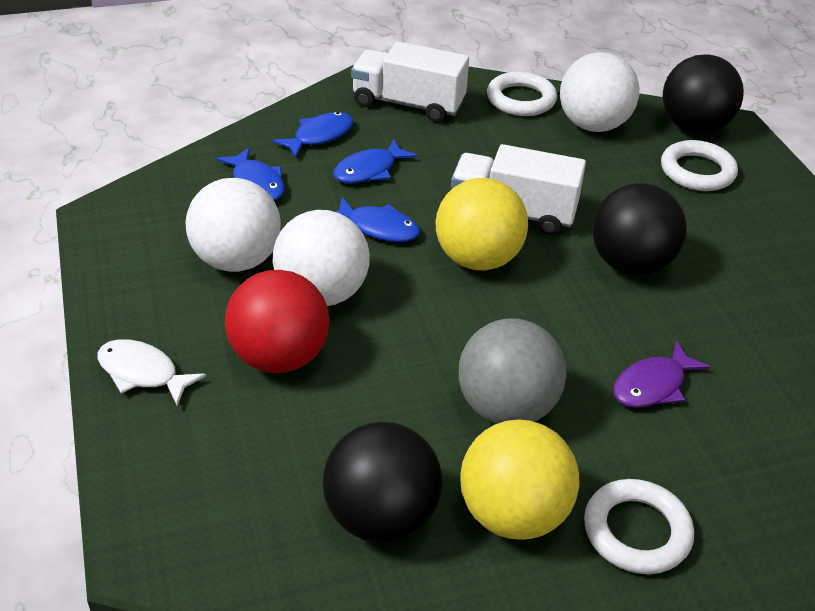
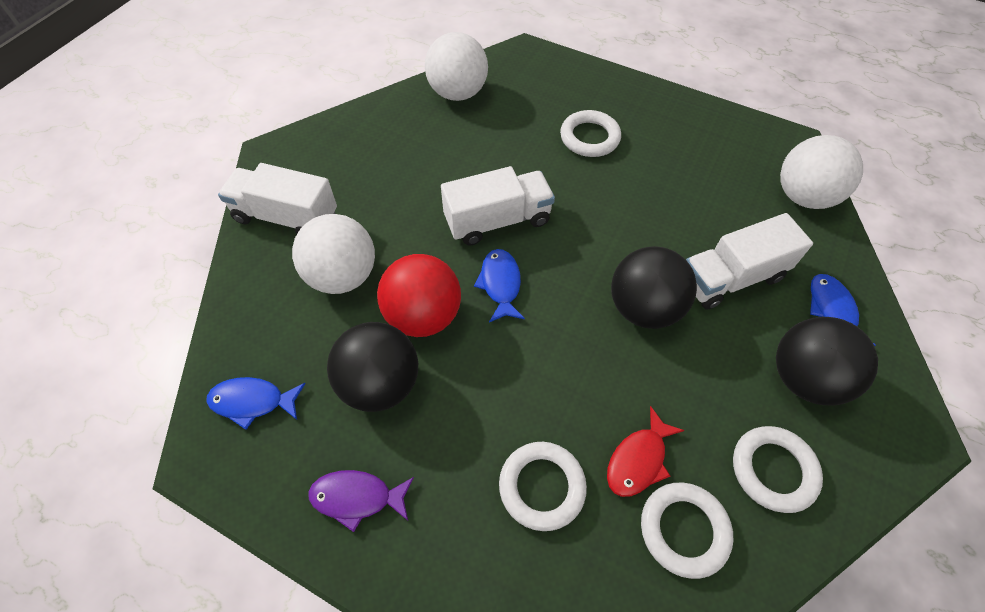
blue fish: 4 -> 3
grey ball: 1 -> 0
red fish: 0 -> 1
white fish: 1 -> 0
white ring: 3 -> 4
white truck: 2 -> 3
yellow ball: 2 -> 0

